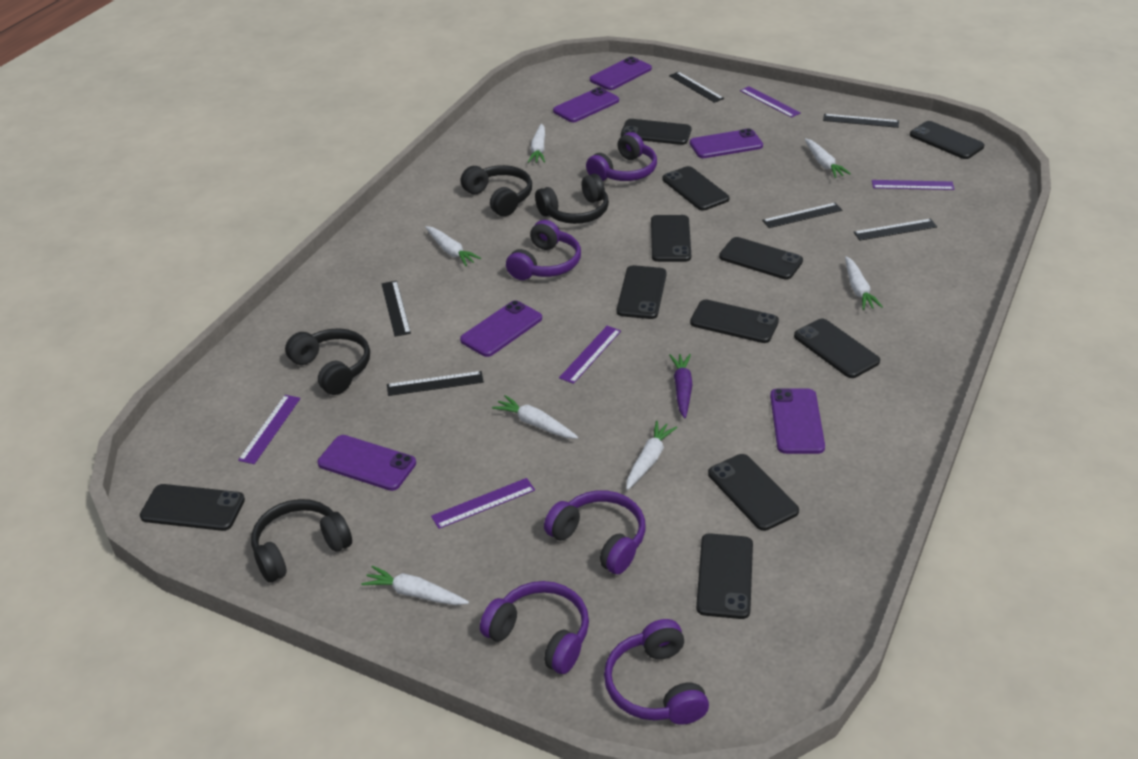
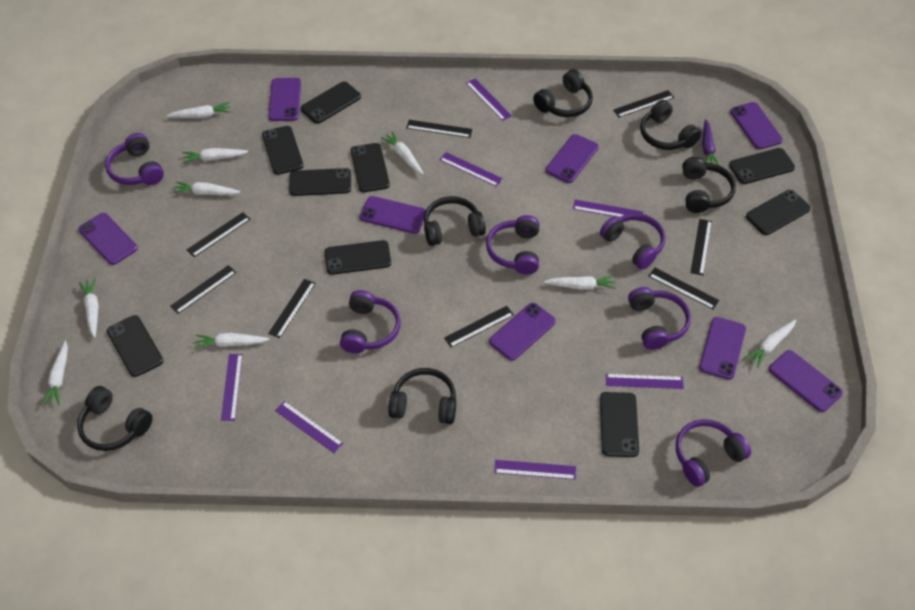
black headphones: 4 -> 6
black phone: 11 -> 9
black ruler: 6 -> 8
purple headphones: 5 -> 6
purple phone: 6 -> 8
purple ruler: 5 -> 7
white carrot: 7 -> 9

